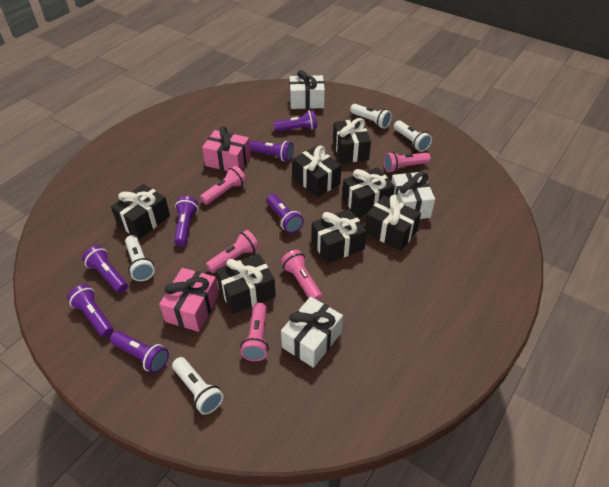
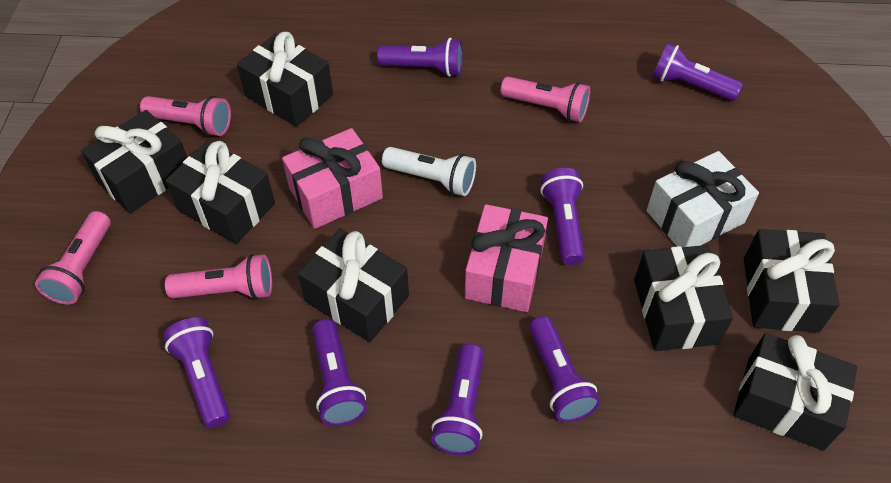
pink flashlight: 5 -> 4
white flashlight: 4 -> 1
white gift: 3 -> 1

